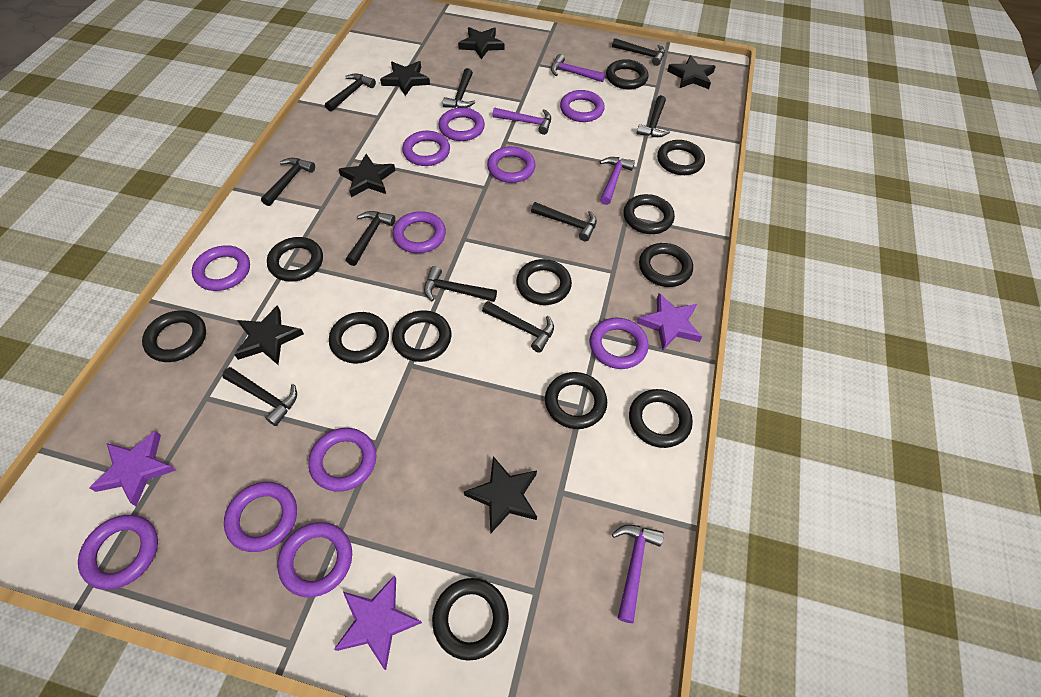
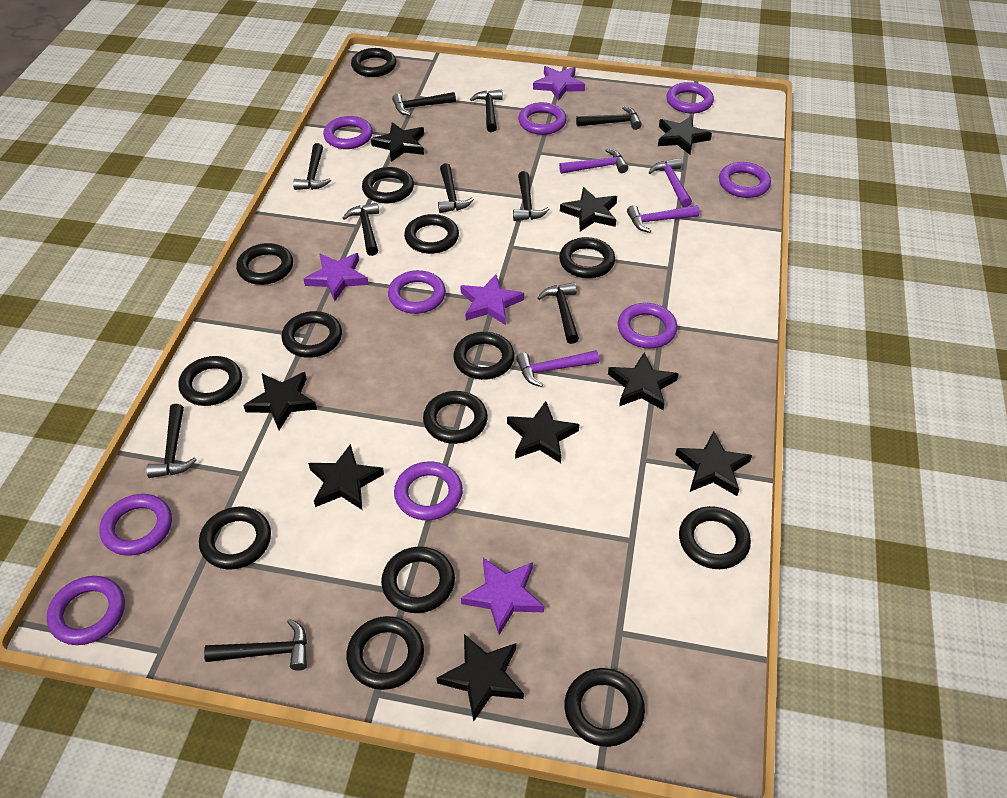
black ring: 12 -> 14
black star: 6 -> 9
purple ring: 11 -> 9
purple star: 3 -> 4

